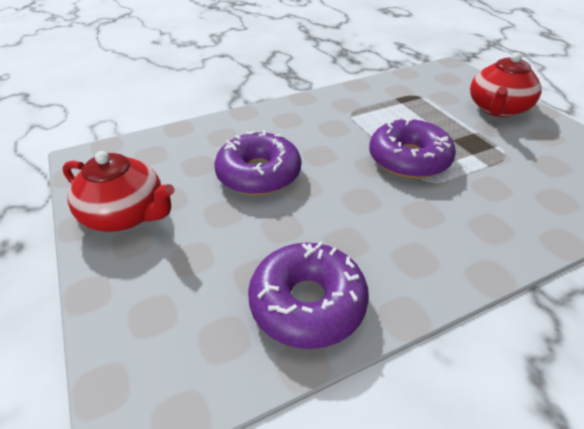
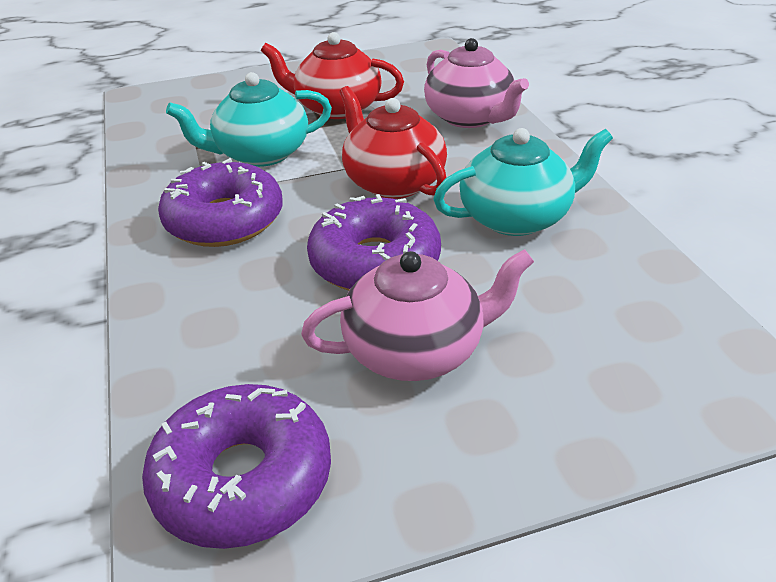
pink teapot: 0 -> 2
turquoise teapot: 0 -> 2

